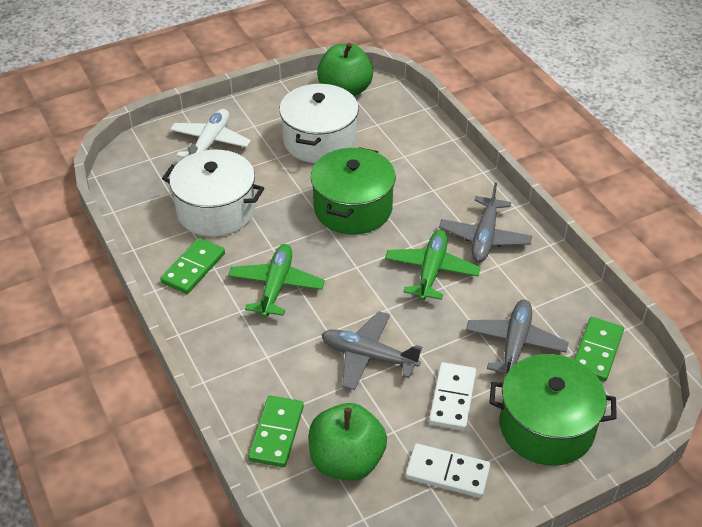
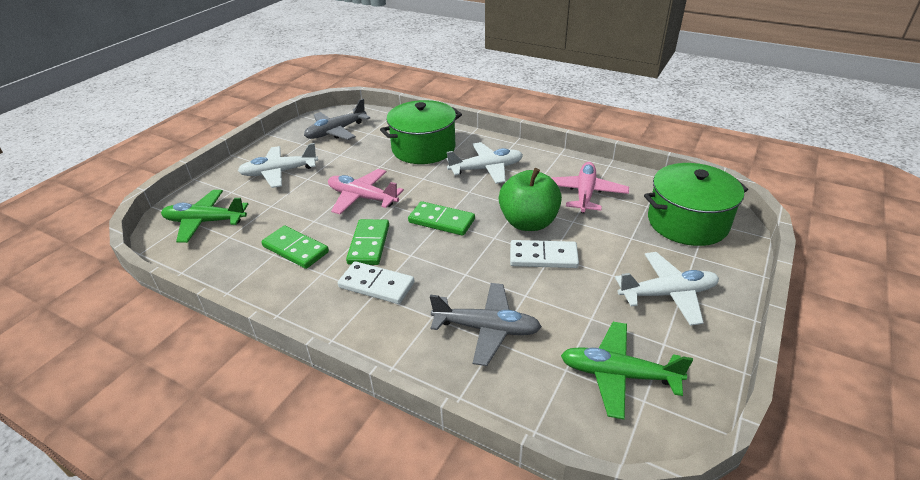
green apple: 2 -> 1
grey plane: 3 -> 2
pink plane: 0 -> 2
white plane: 1 -> 3
white pot: 2 -> 0

